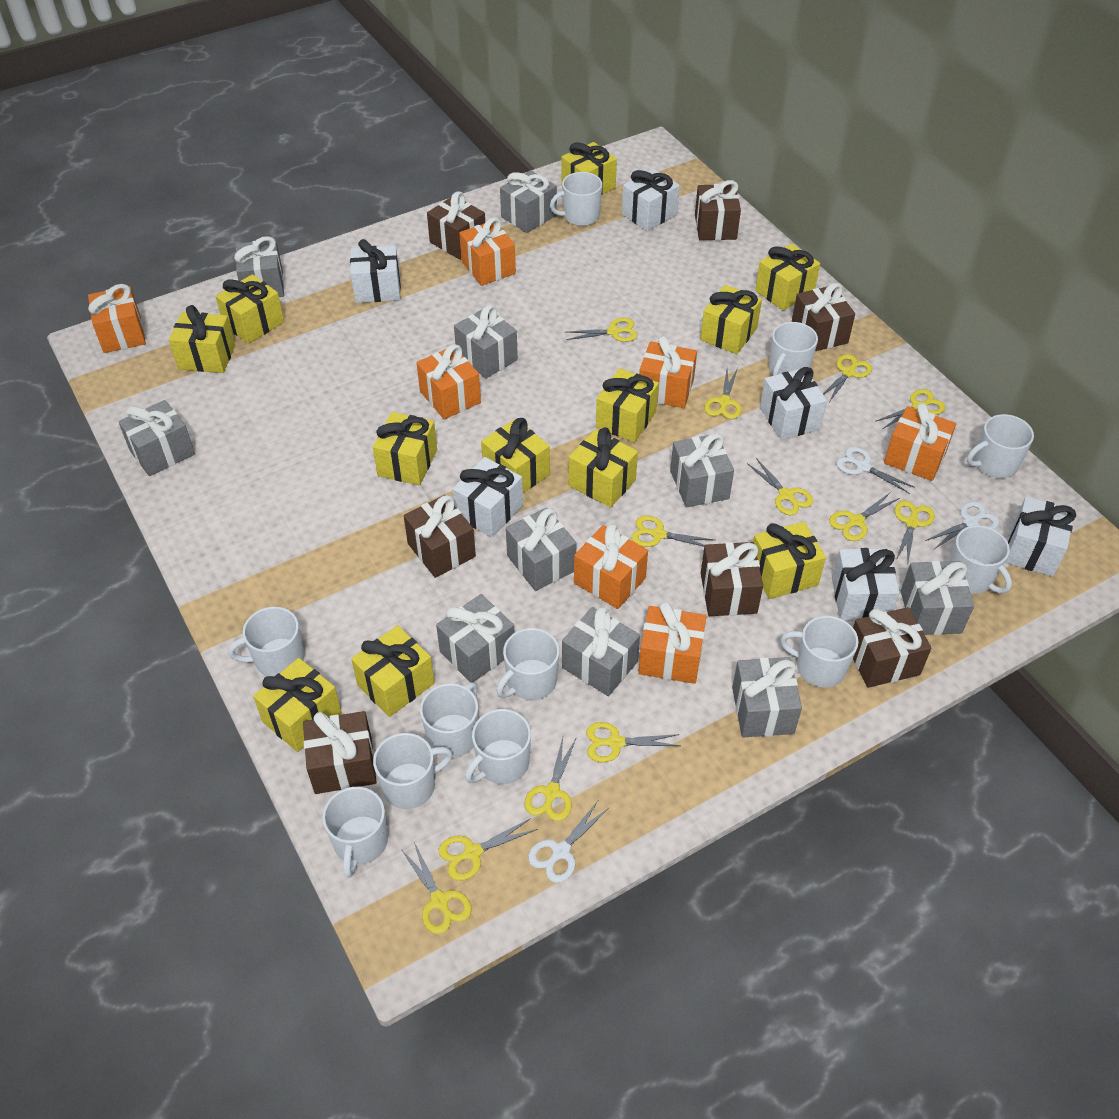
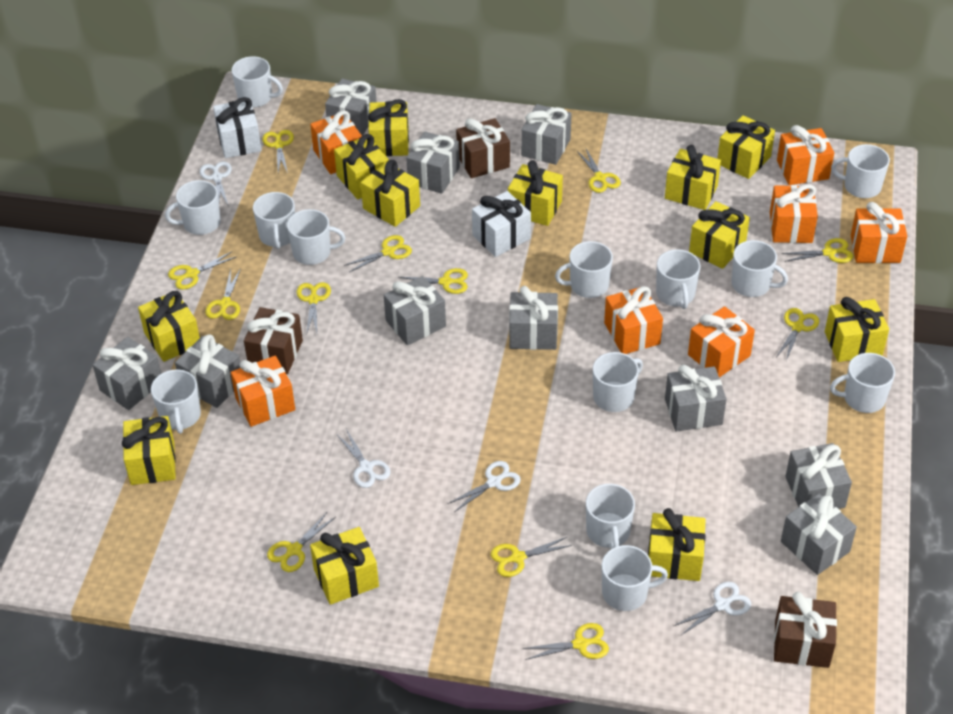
brown gift: 7 -> 3
white gift: 6 -> 2
white mug: 11 -> 13
white scissors: 3 -> 4

